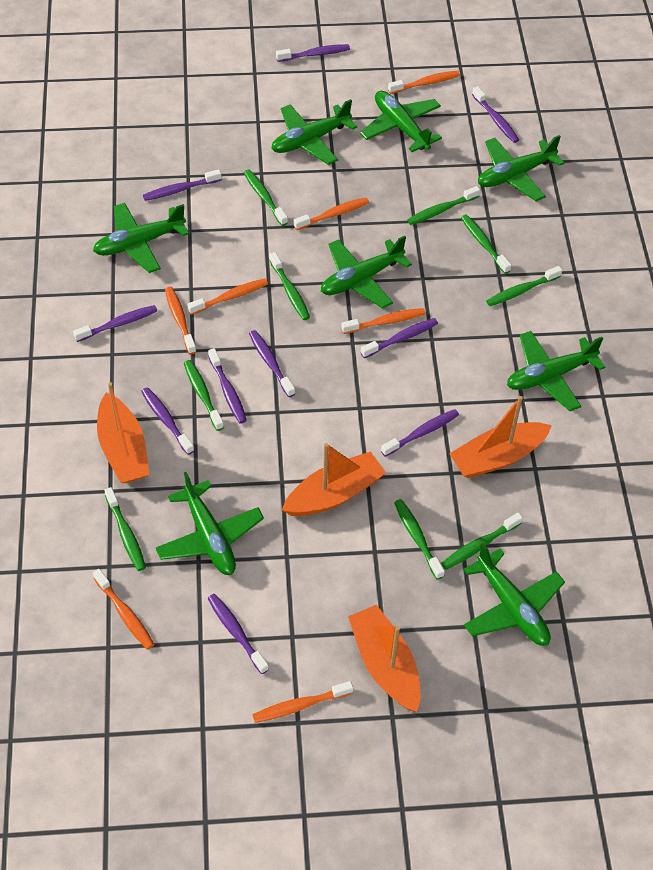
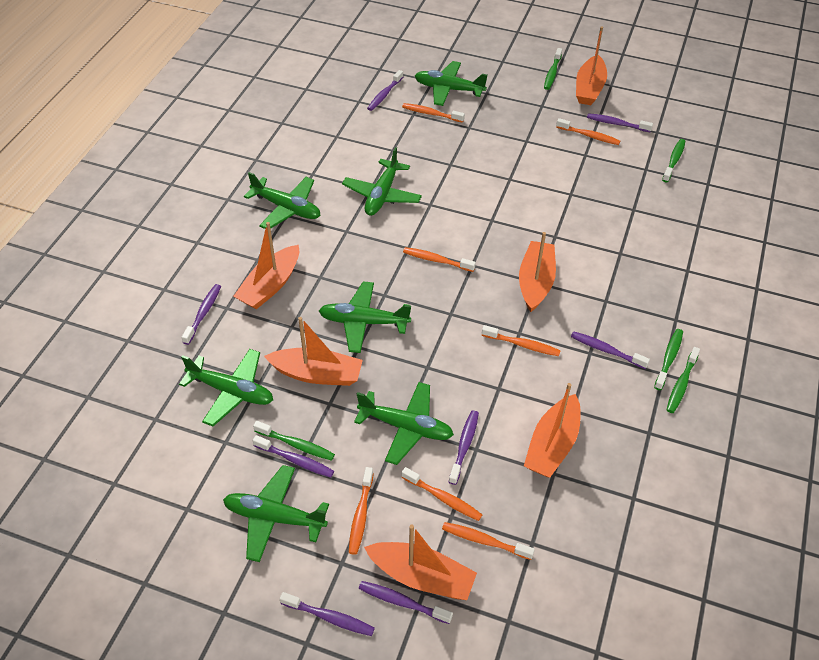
green plane: 8 -> 7
green toothbrush: 9 -> 5
orange boat: 4 -> 6
purple toothbrush: 10 -> 8

